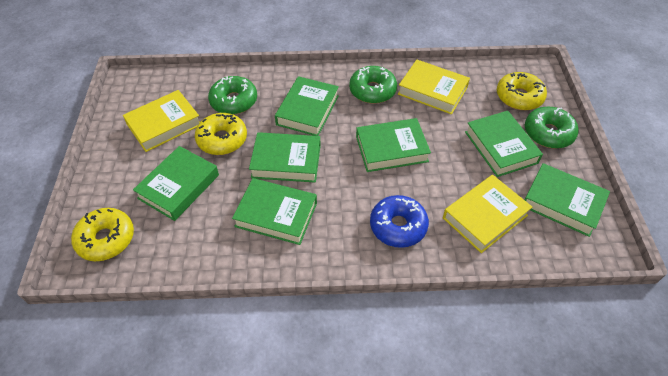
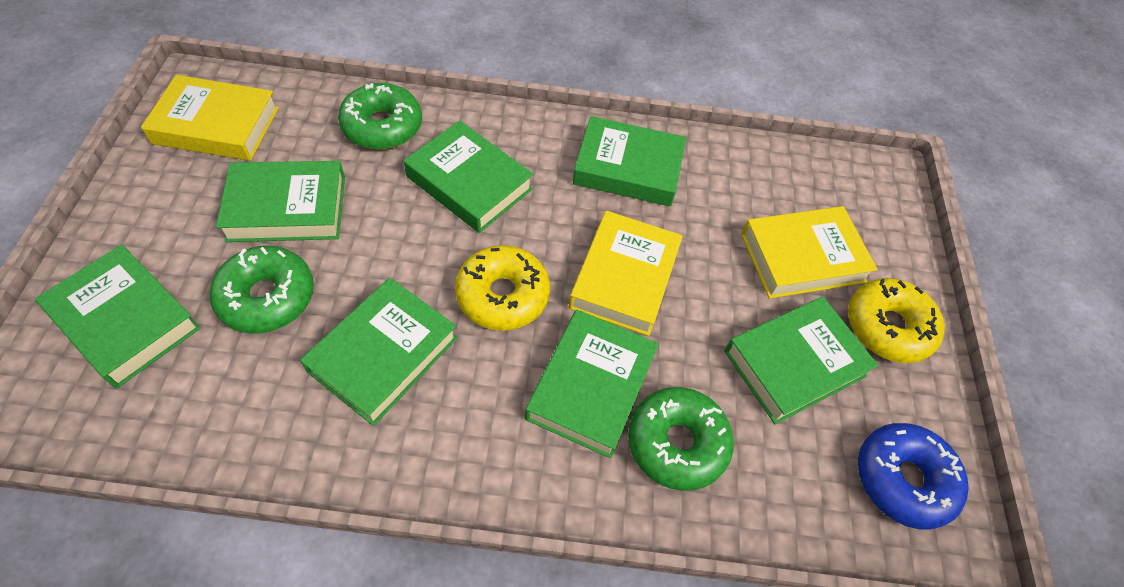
yellow donut: 3 -> 2

